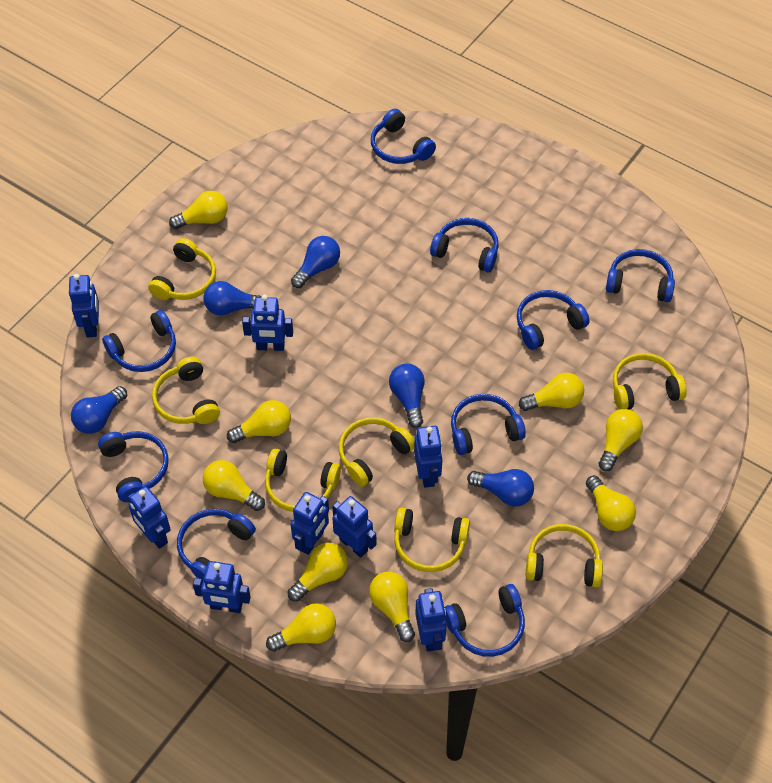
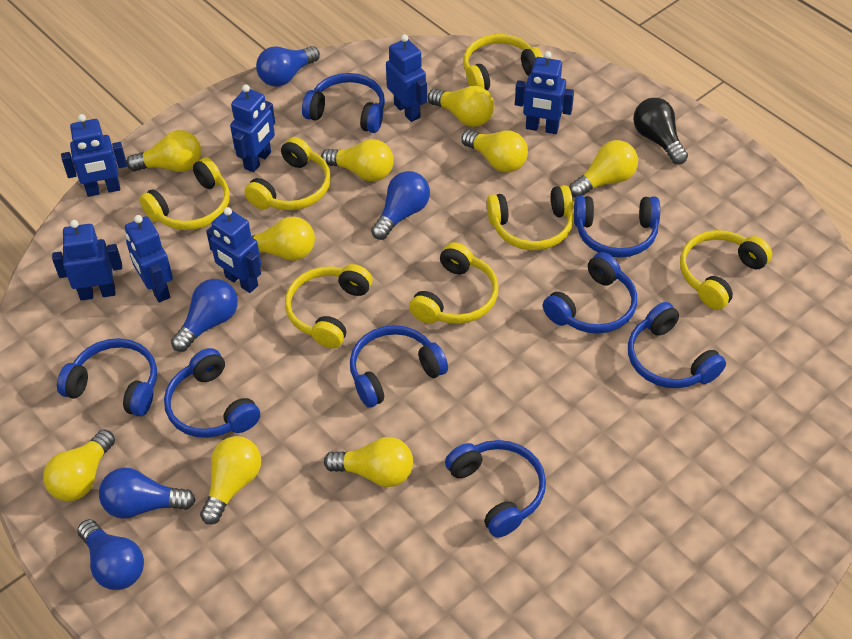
black light bulb: 0 -> 1
blue headphones: 9 -> 8
blue robot: 8 -> 7

